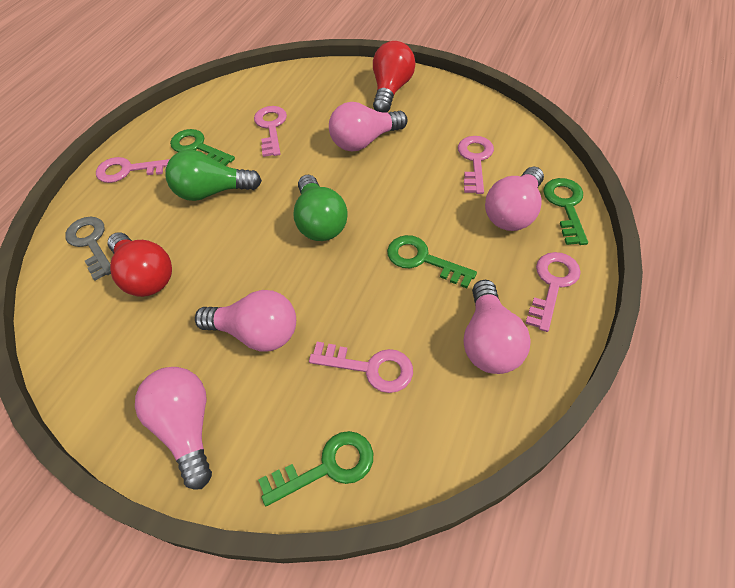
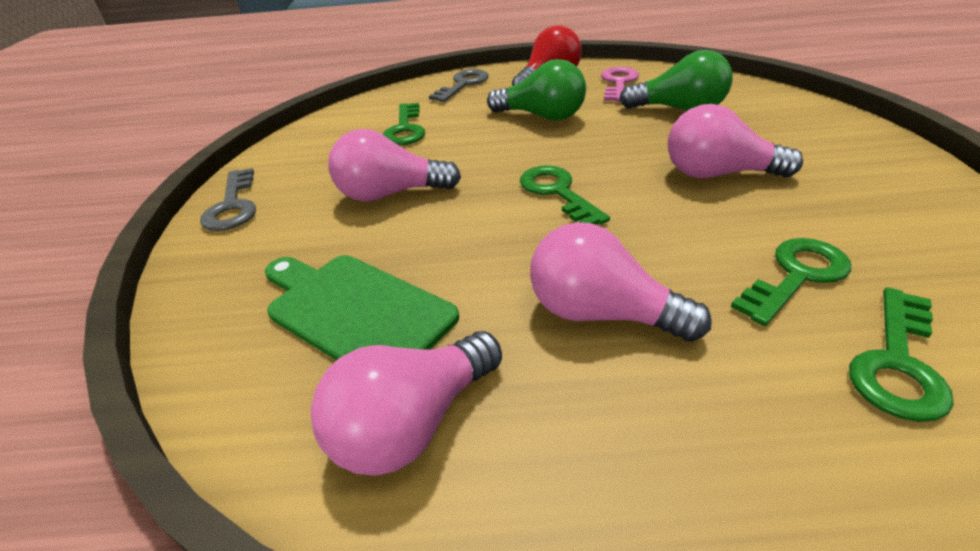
green cutting board: 0 -> 1
grey key: 1 -> 2
pink key: 5 -> 1
pink light bulb: 5 -> 4
red light bulb: 2 -> 1

